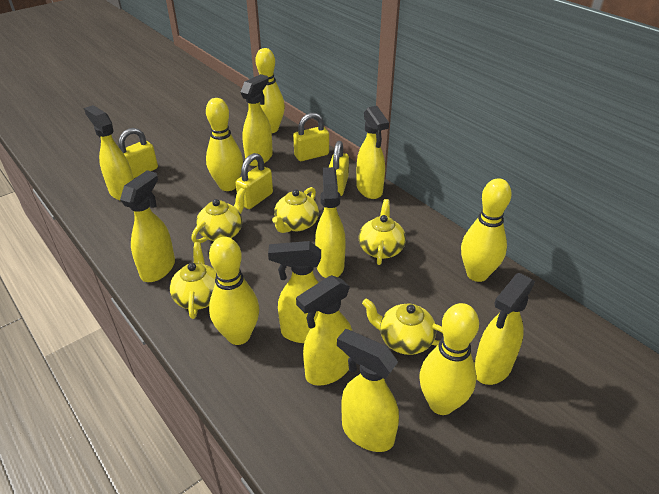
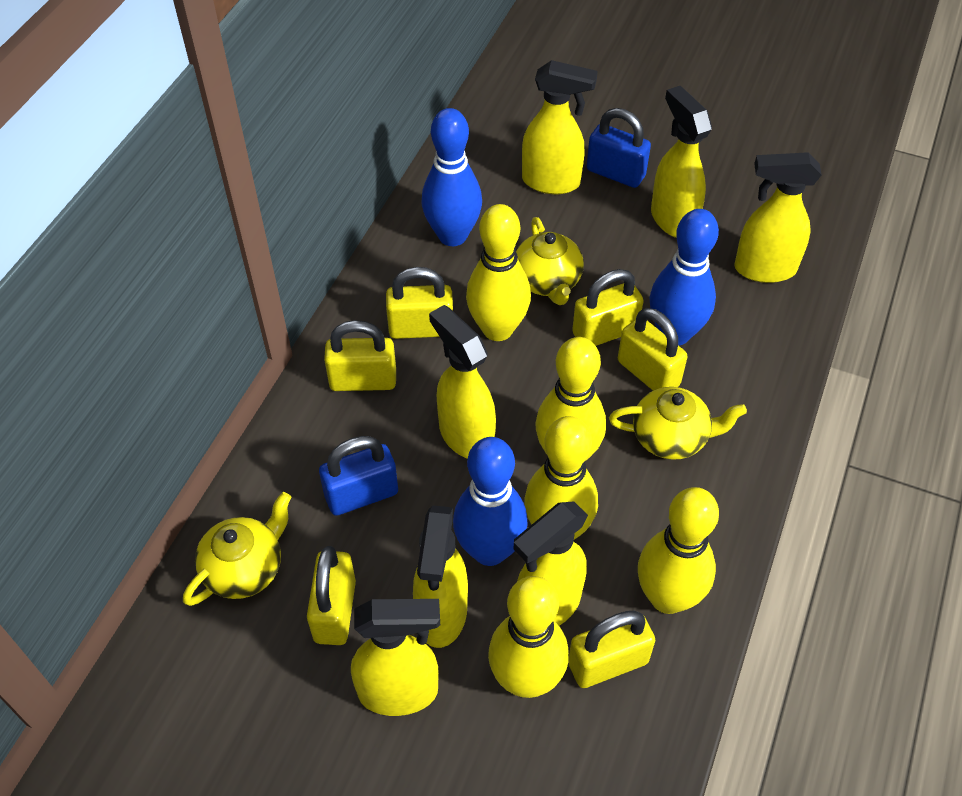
blue bowling pin: 0 -> 3
blue padlock: 0 -> 2
yellow padlock: 4 -> 6
yellow spray bottle: 9 -> 7
yellow teapot: 5 -> 3

